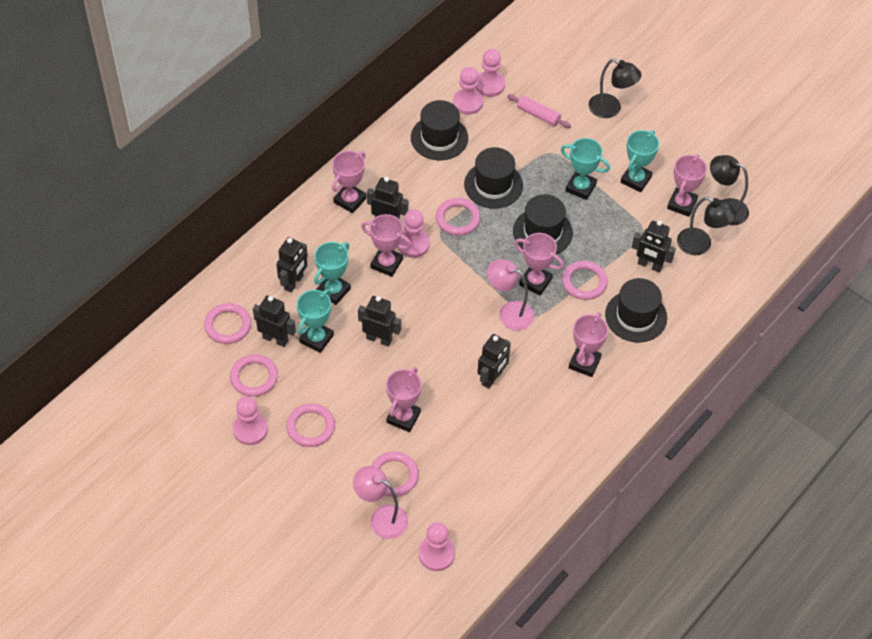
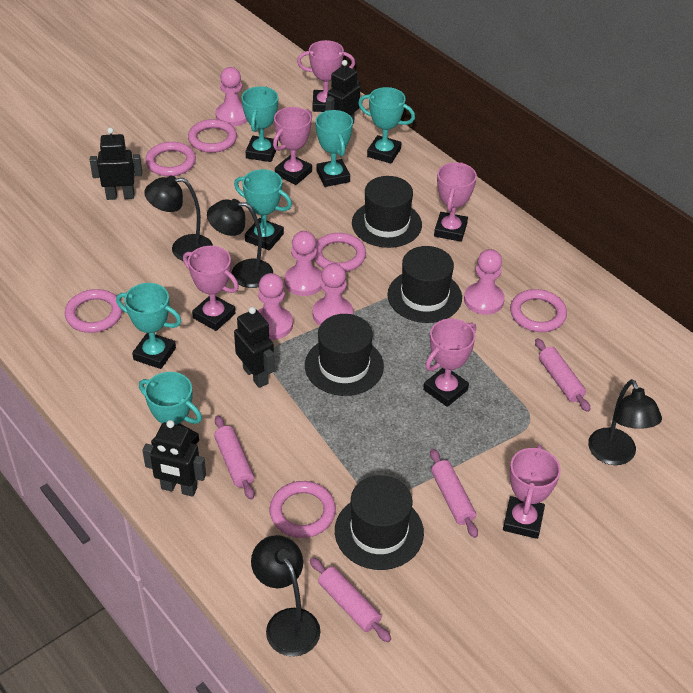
black lamp: 3 -> 4
black robot: 6 -> 4
pink lamp: 2 -> 0
pink rolling pin: 1 -> 4
turquoise trophy: 4 -> 6

